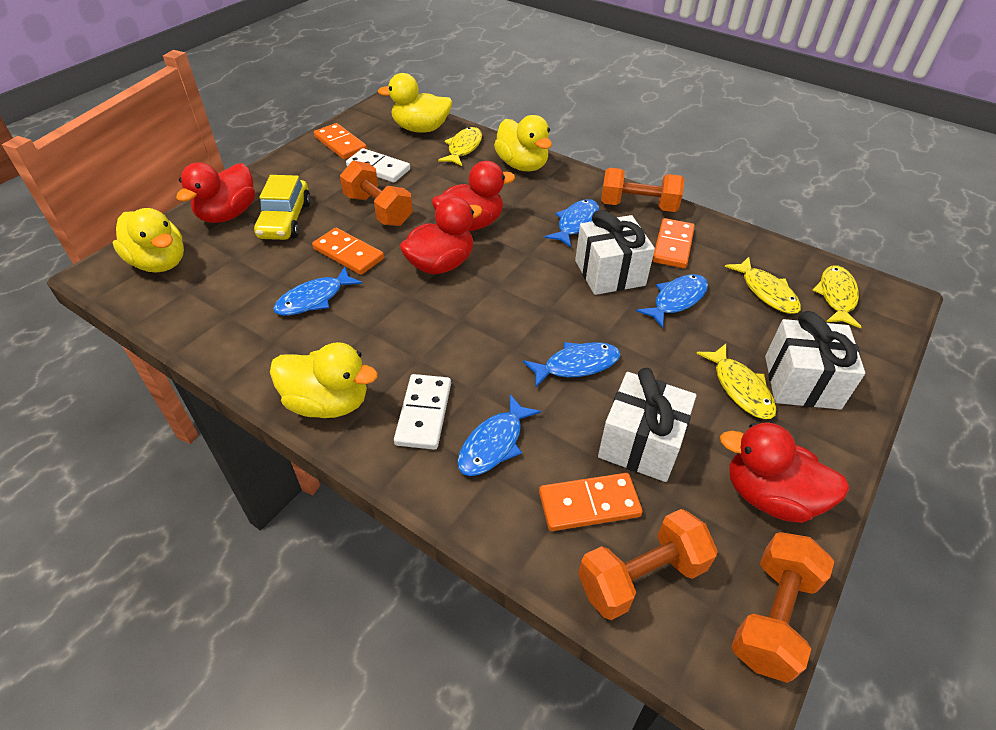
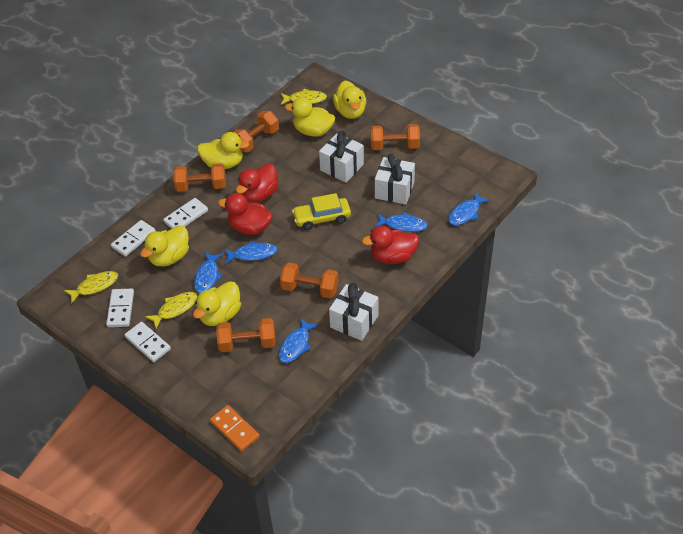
orange domino: 4 -> 1
orange dumbbell: 4 -> 5
red duck: 4 -> 3
white domino: 2 -> 4
yellow duck: 4 -> 5
yellow fish: 4 -> 3

